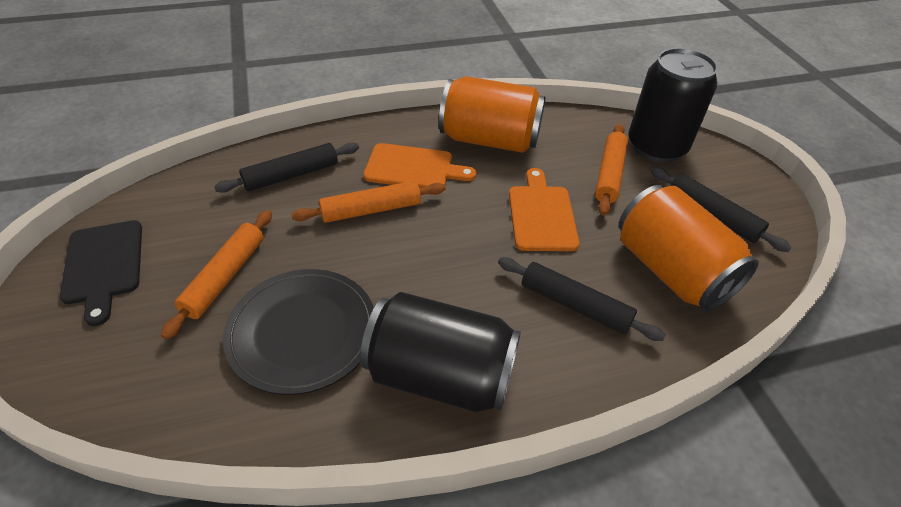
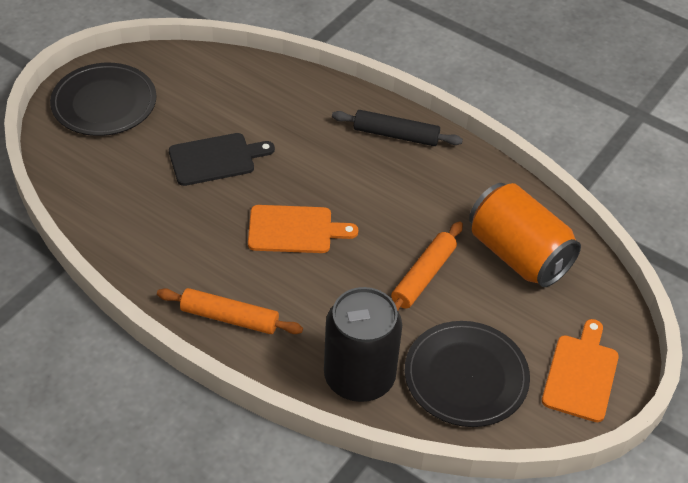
black can: 2 -> 1
black plate: 1 -> 2
black rolling pin: 3 -> 1
orange can: 2 -> 1
orange rolling pin: 3 -> 2

